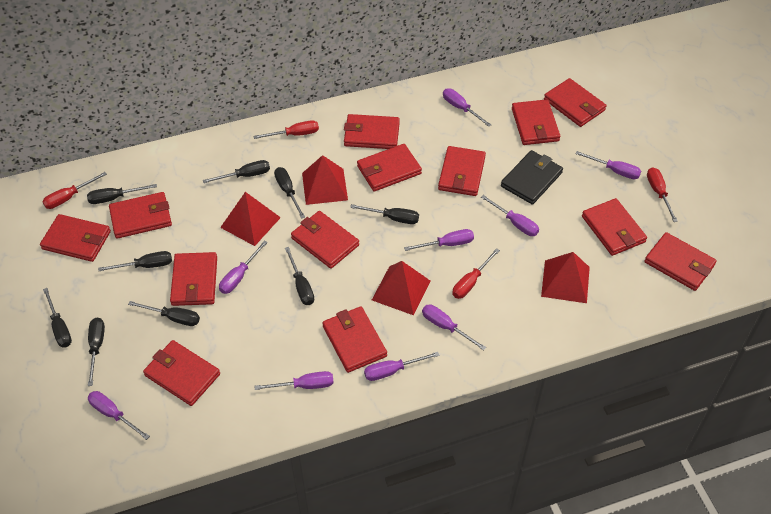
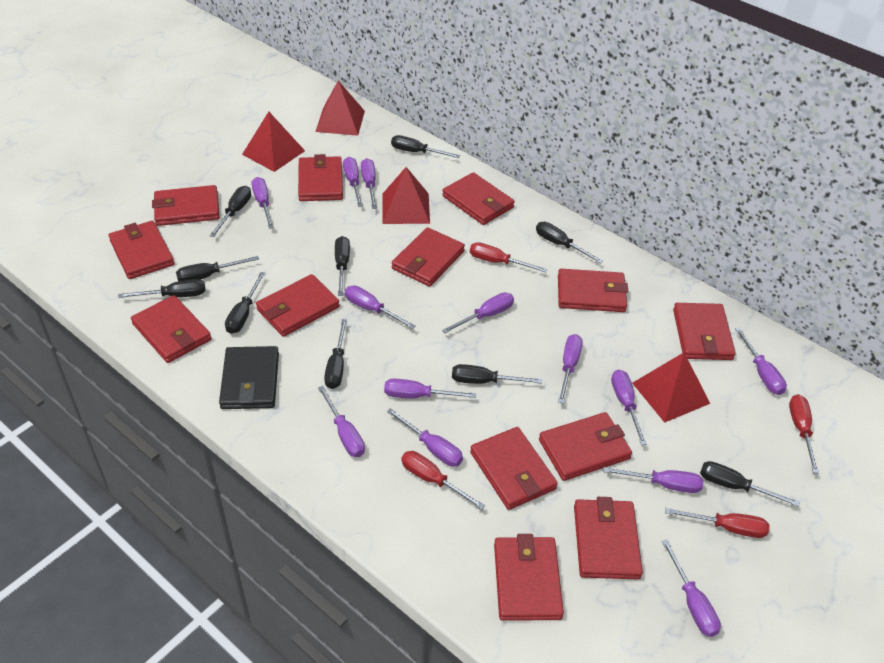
black screwdriver: 9 -> 10
purple screwdriver: 9 -> 13

